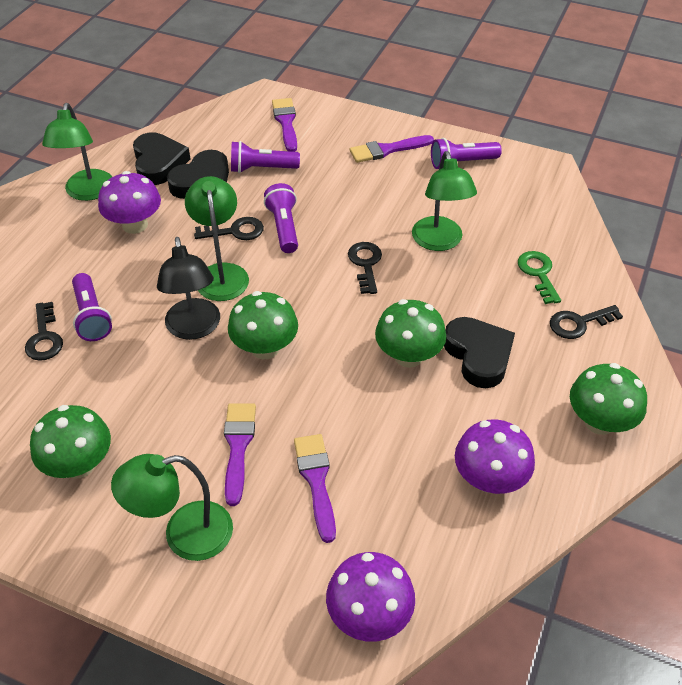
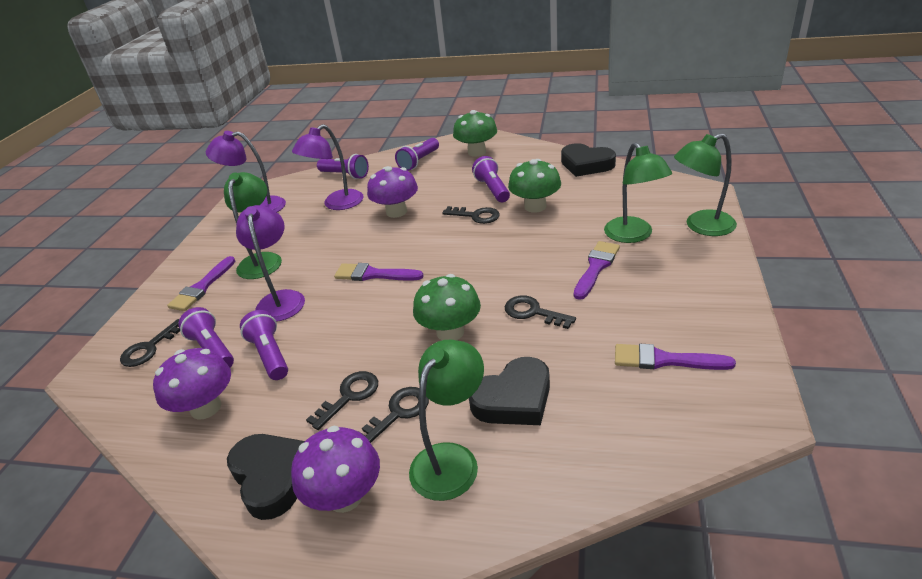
black key: 4 -> 5
black lamp: 1 -> 0
green key: 1 -> 0
green mushroom: 4 -> 3
purple flashlight: 4 -> 5
purple lamp: 0 -> 3

